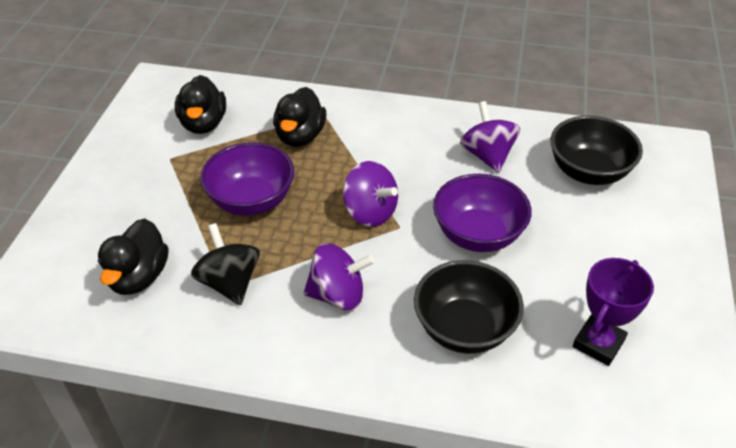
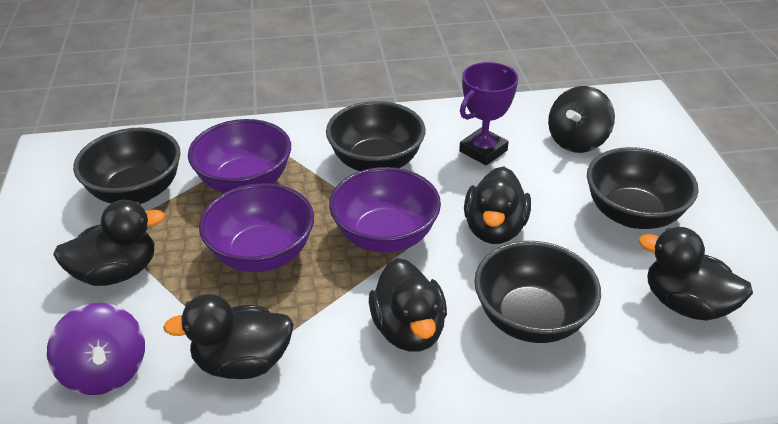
black bowl: 2 -> 4
black duck: 3 -> 5
purple bowl: 2 -> 3
purple spinning top: 3 -> 1

